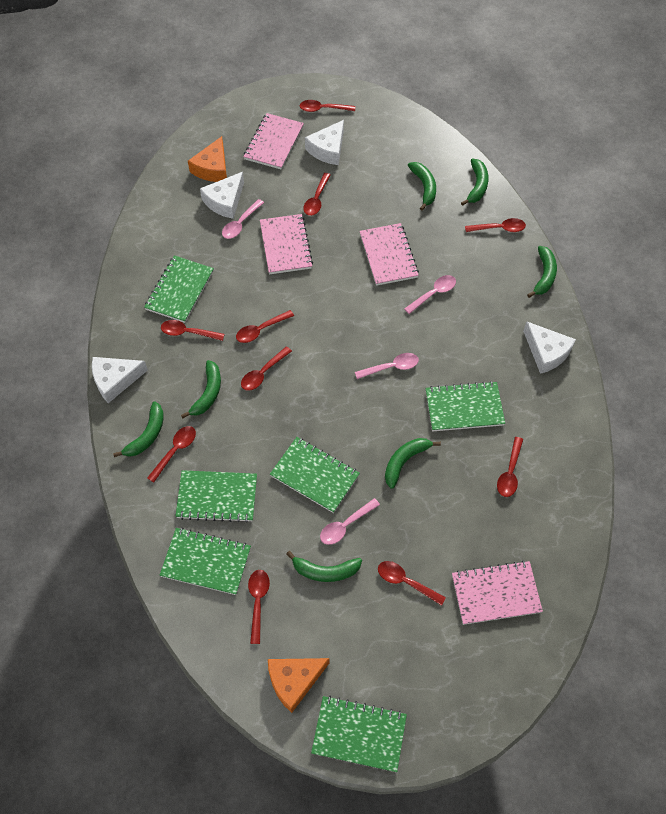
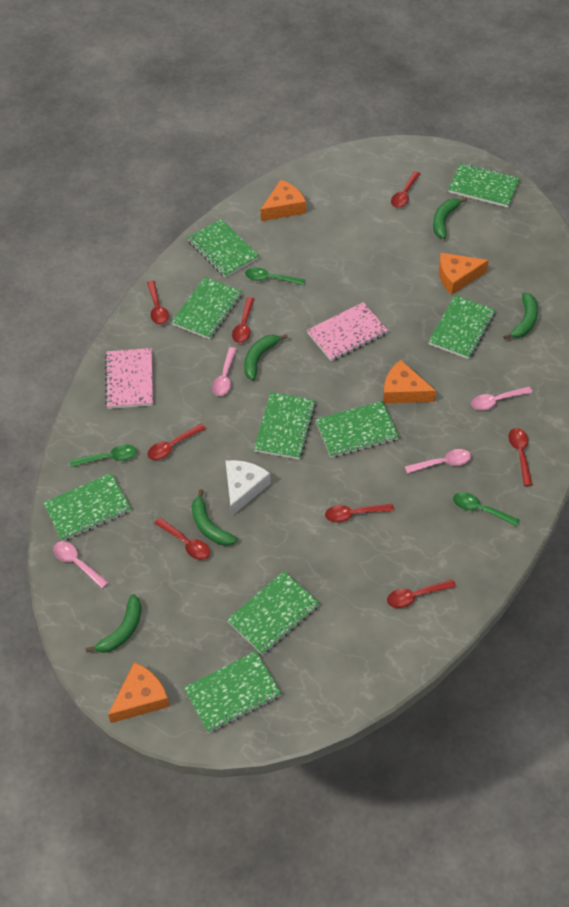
green banana: 7 -> 5
green notebook: 6 -> 9
green spoon: 0 -> 3
orange cheese: 2 -> 4
pink notebook: 4 -> 2
red spoon: 10 -> 8
white cheese: 4 -> 1

